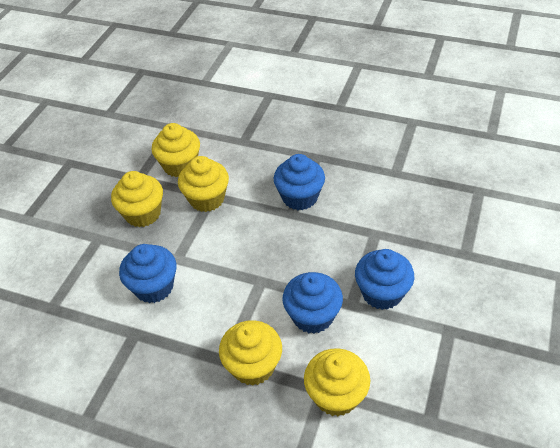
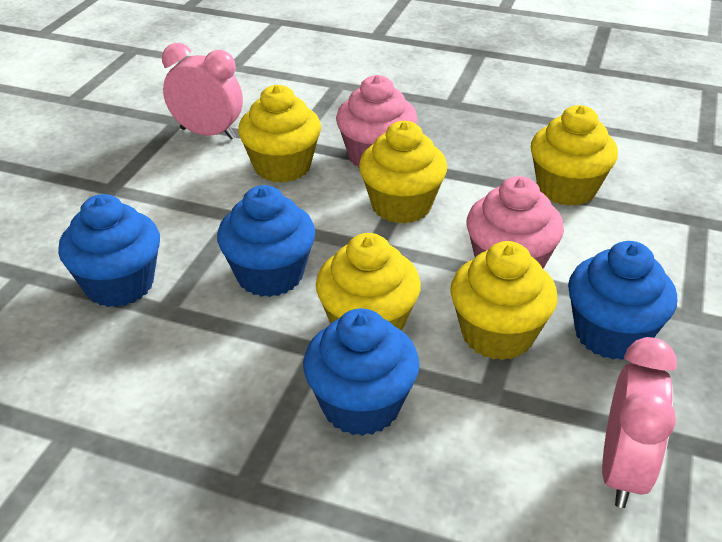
pink clock: 0 -> 2
pink cupcake: 0 -> 2

